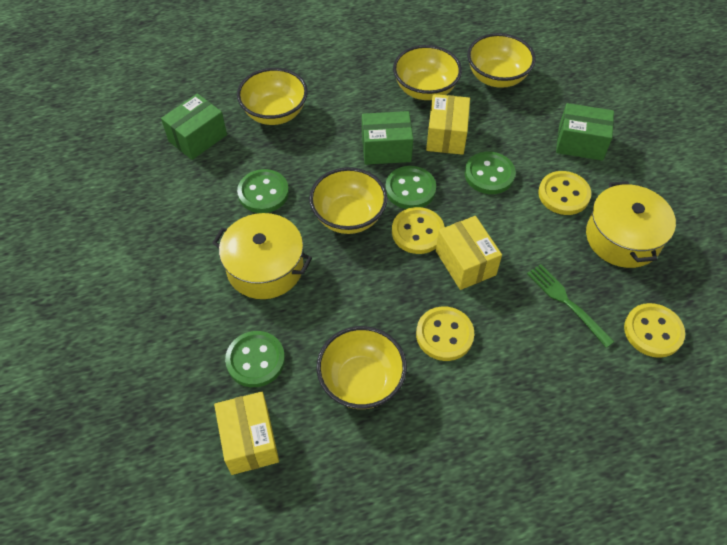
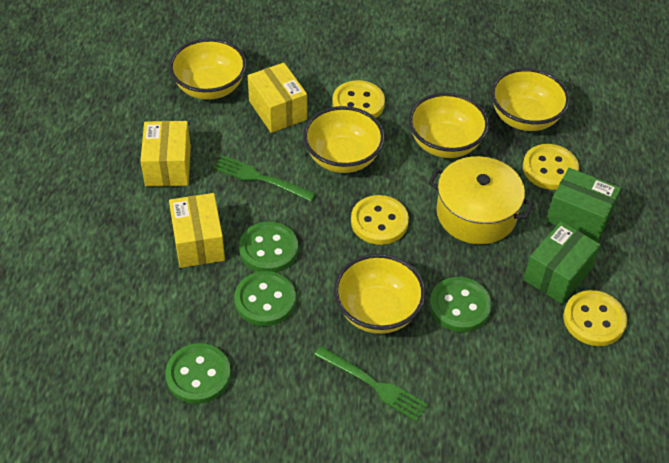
green box: 3 -> 2
green fork: 1 -> 2
yellow pot: 2 -> 1

